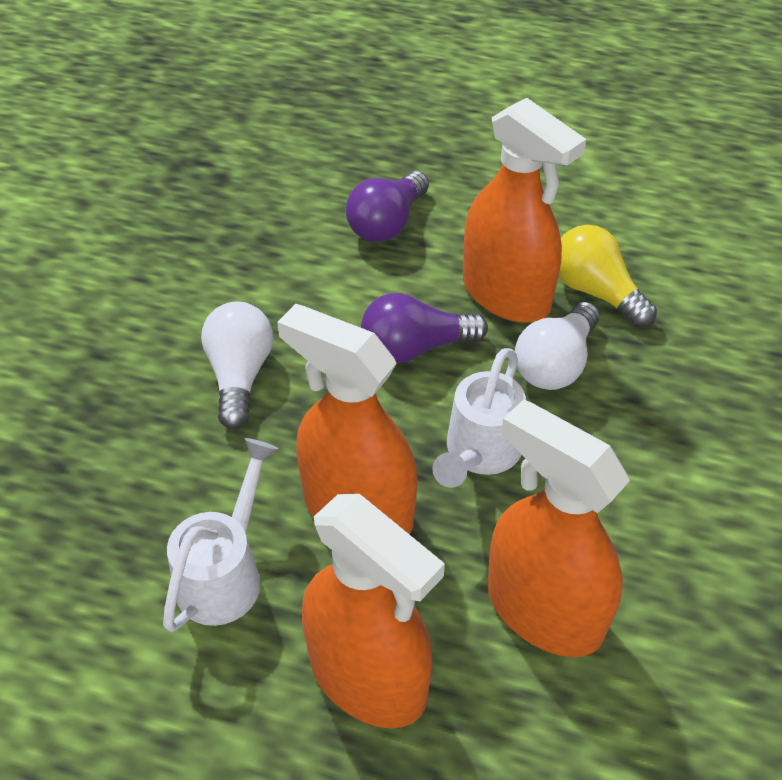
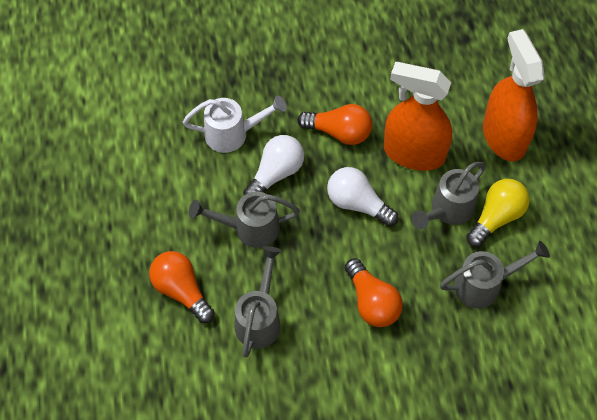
grey watering can: 0 -> 4
orange light bulb: 0 -> 3
orange spray bottle: 4 -> 2
purple light bulb: 2 -> 0
white watering can: 2 -> 1

